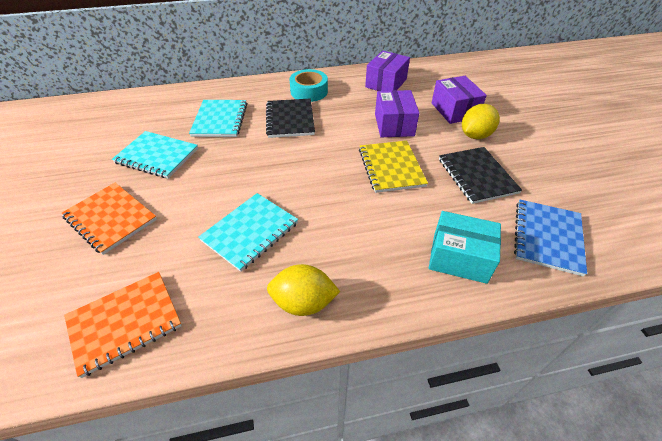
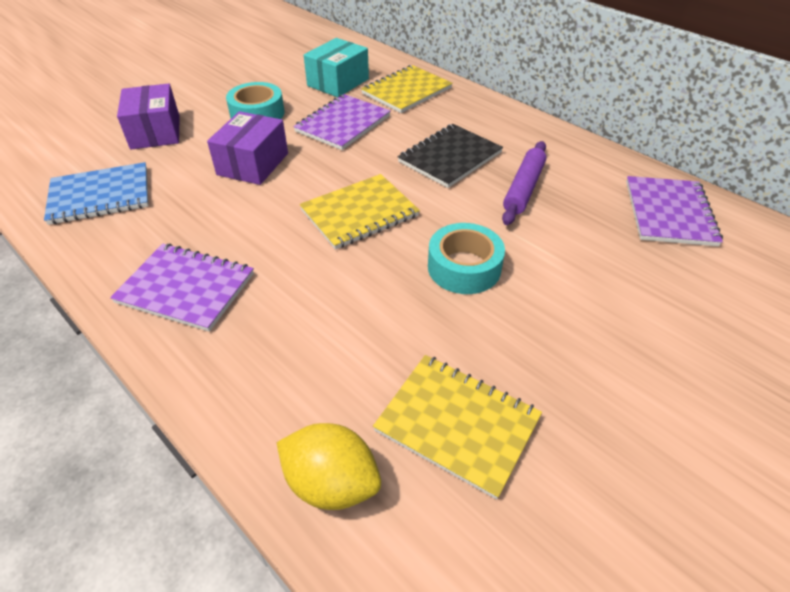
black notebook: 2 -> 1
orange notebook: 2 -> 0
purple box: 3 -> 2
purple notebook: 0 -> 3
purple rolling pin: 0 -> 1
turquoise notebook: 3 -> 0
turquoise tape: 1 -> 2
yellow lemon: 2 -> 1
yellow notebook: 1 -> 3

